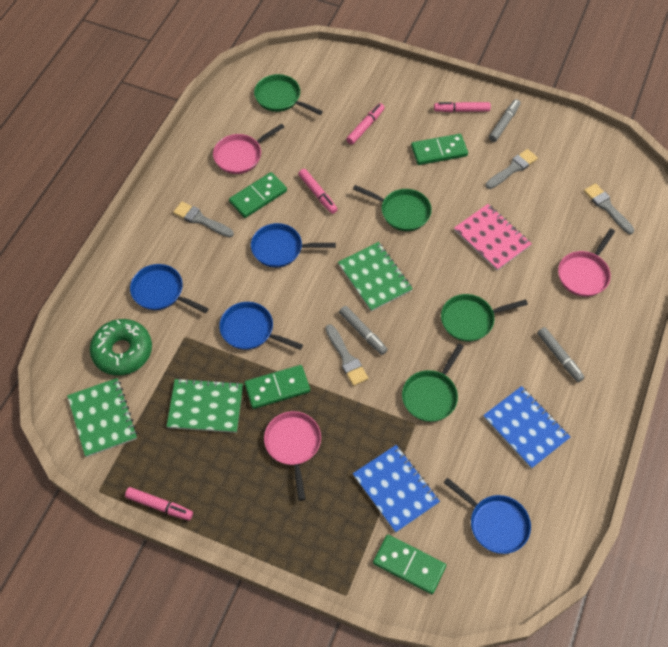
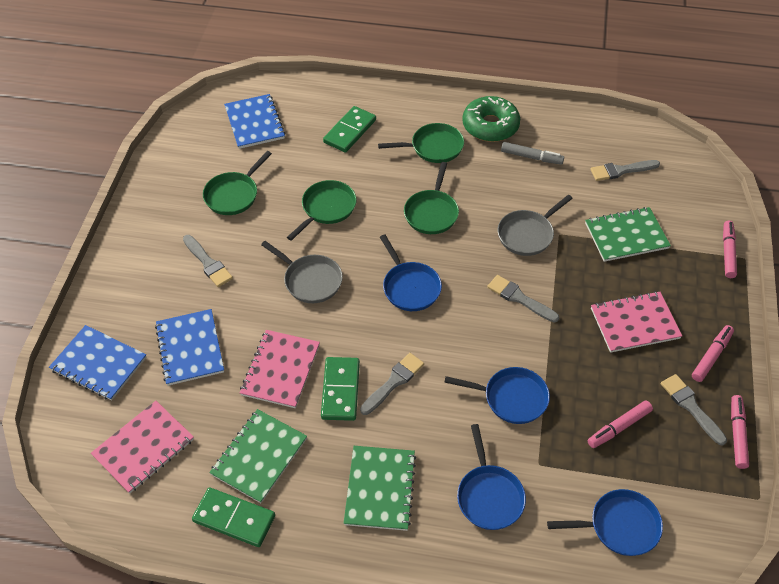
blue notebook: 2 -> 3
green domino: 4 -> 3
grey brush: 4 -> 5
grey marker: 3 -> 1
grey pan: 0 -> 2
pink notebook: 1 -> 3
pink pan: 3 -> 0

